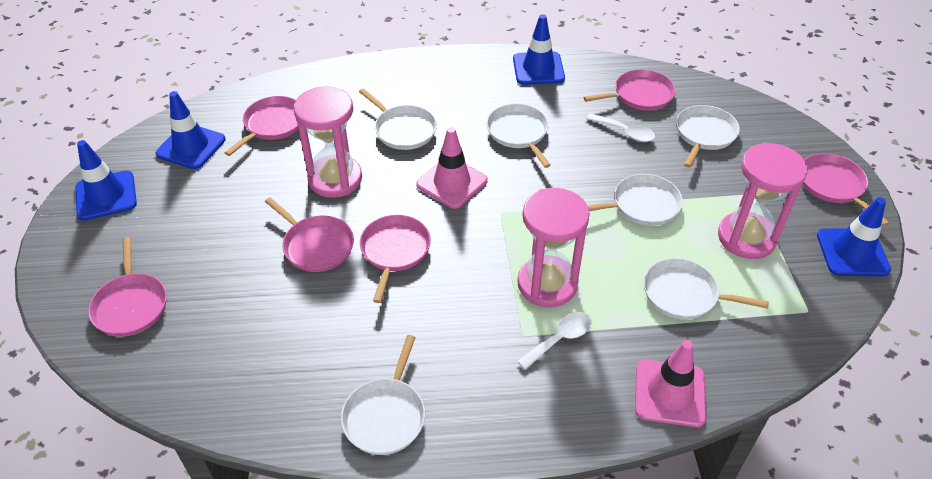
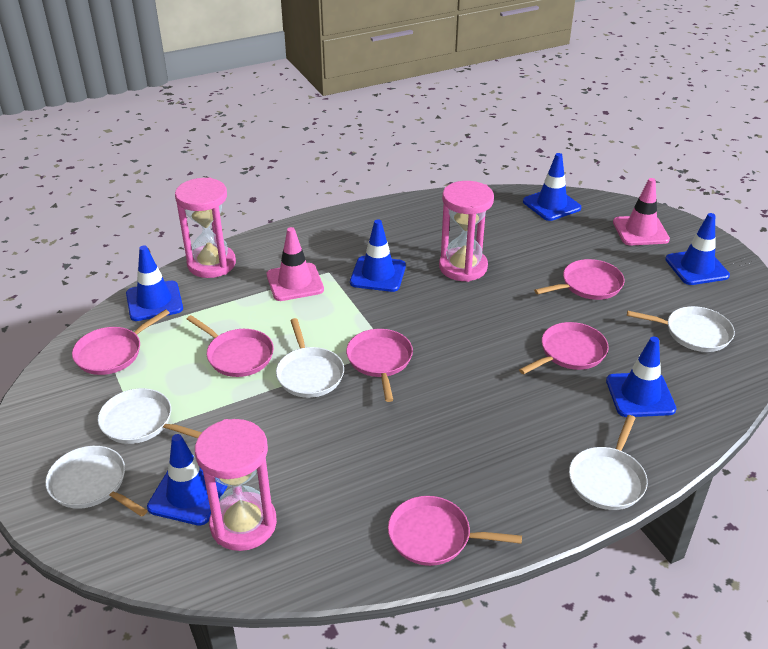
blue traffic cone: 4 -> 6
white pan: 6 -> 5
white spoon: 2 -> 0

